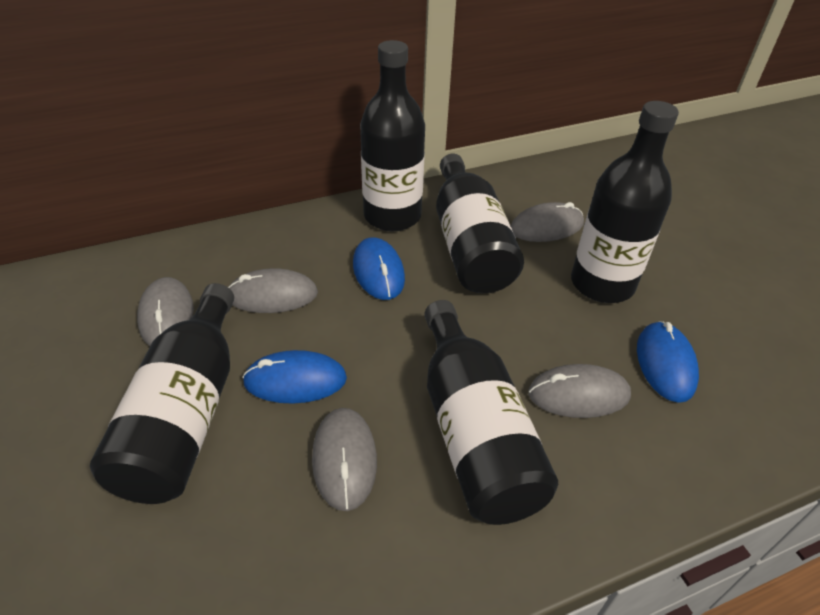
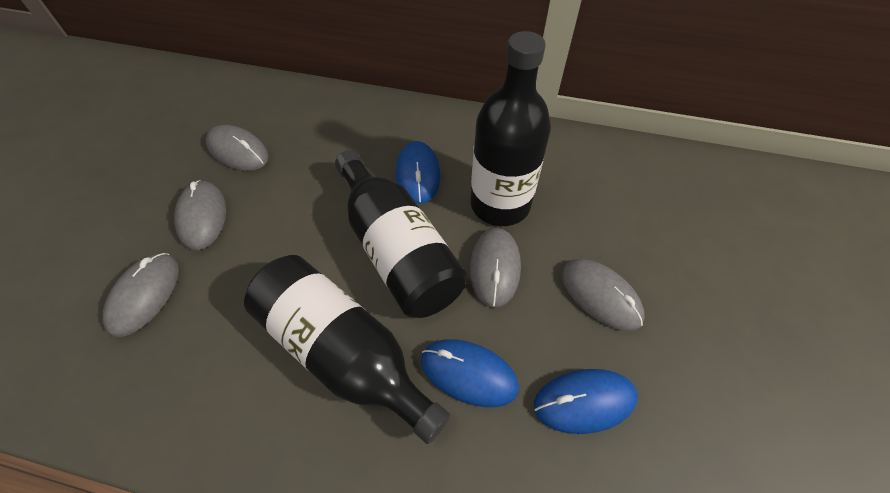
black bottle: 5 -> 3

